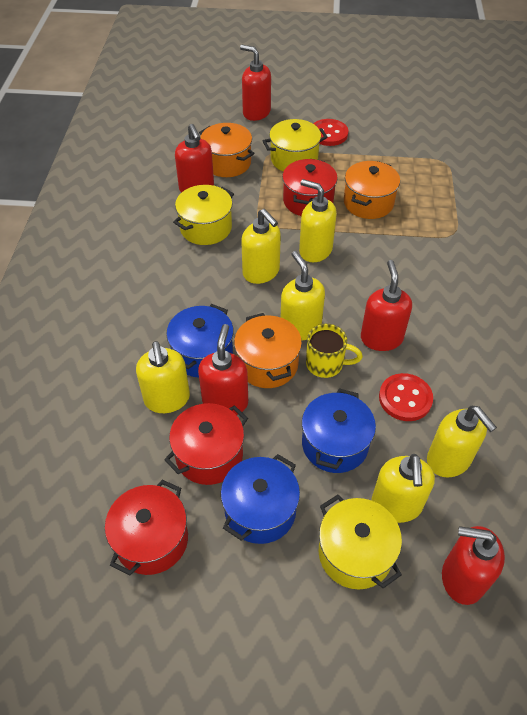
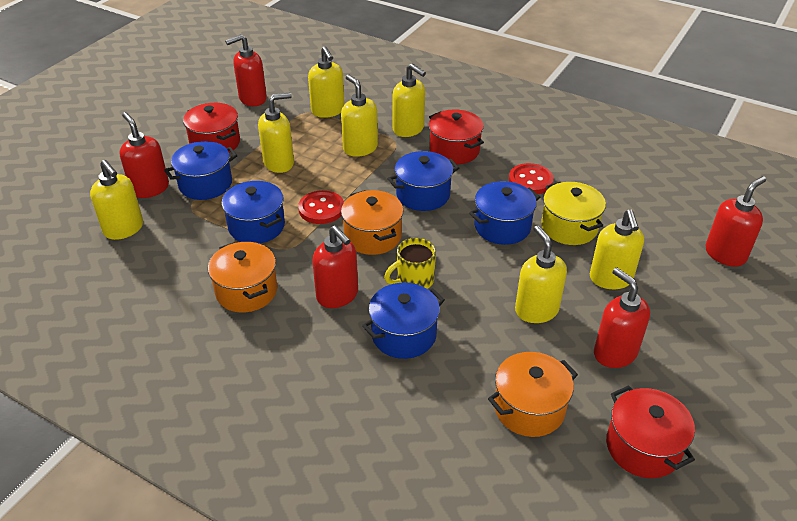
blue pot: 3 -> 5
yellow pot: 3 -> 1
yellow soap dispenser: 6 -> 7

